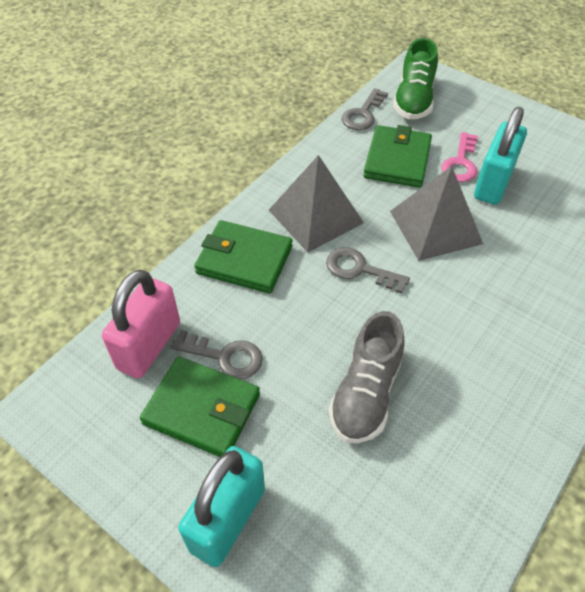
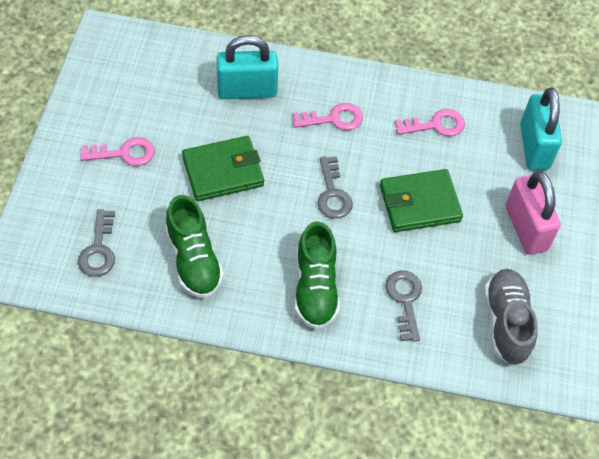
green shoe: 1 -> 2
green wallet: 3 -> 2
grey pyramid: 2 -> 0
pink key: 1 -> 3

